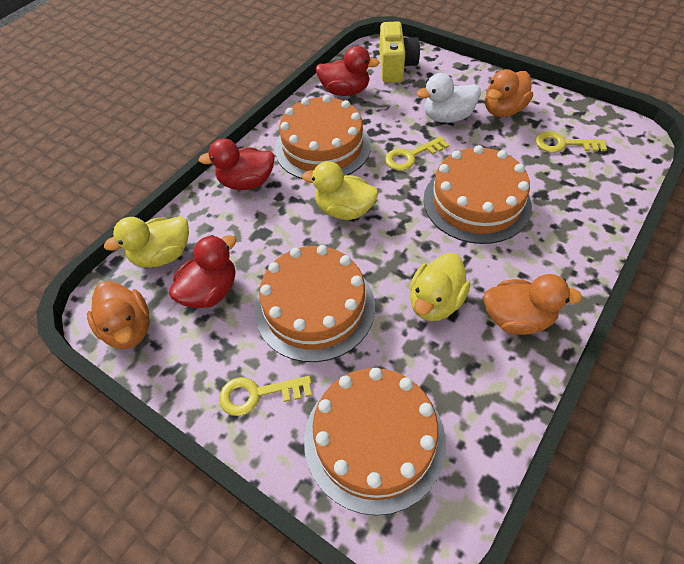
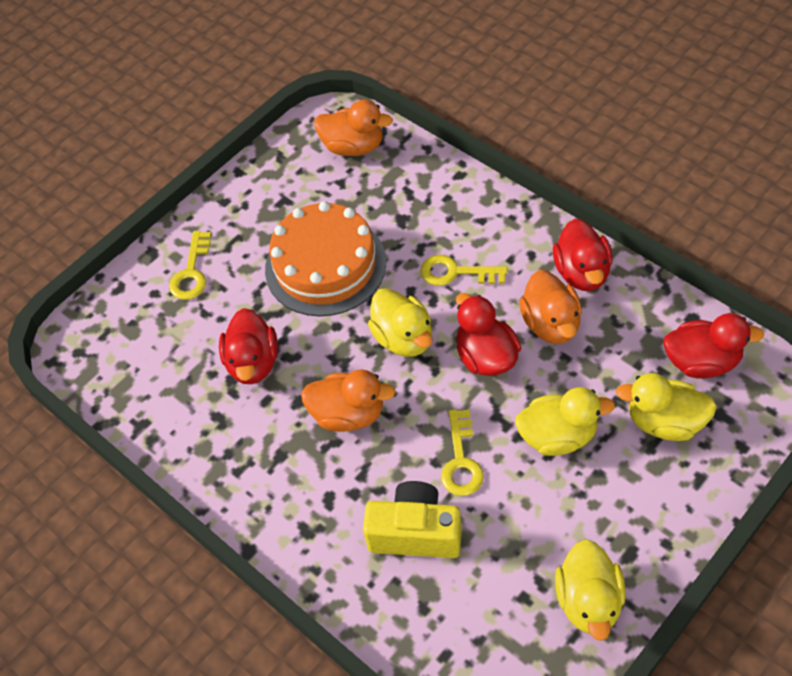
orange cake: 4 -> 1
red duck: 3 -> 4
white duck: 1 -> 0
yellow duck: 3 -> 4

